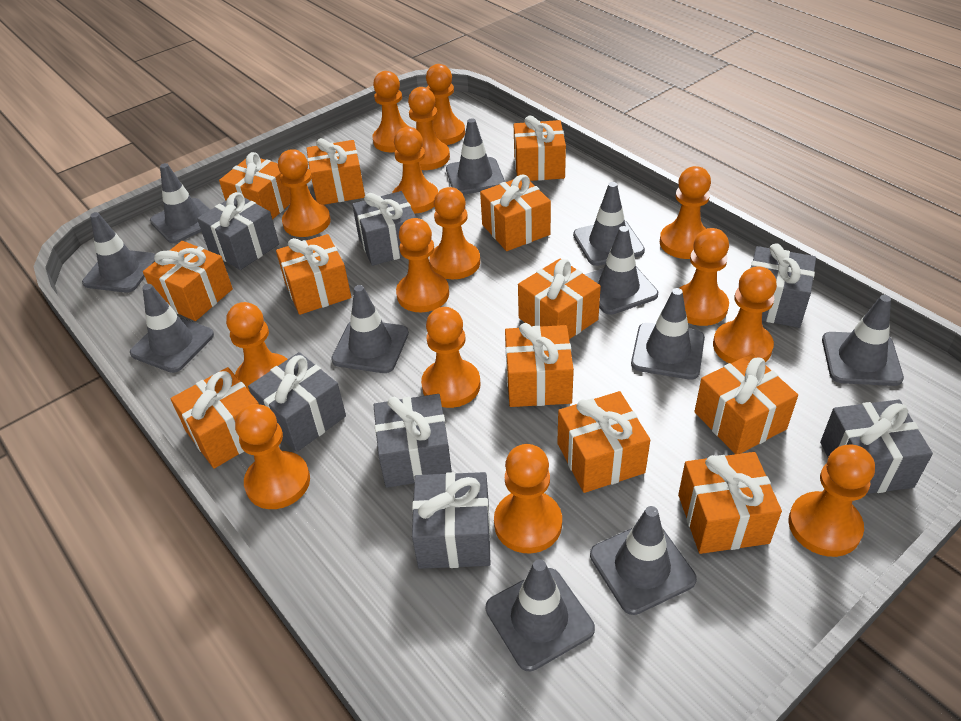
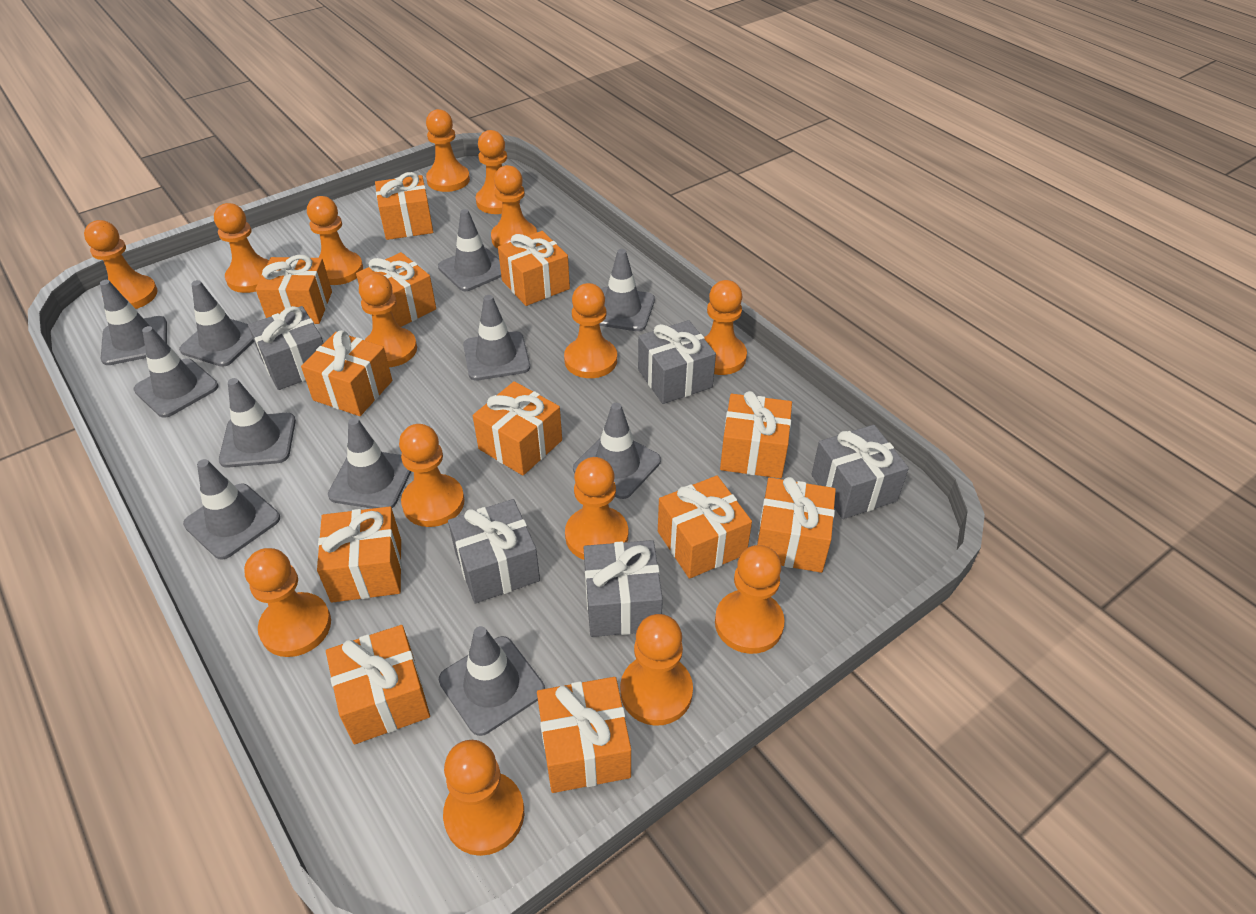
grey gift: 7 -> 5

